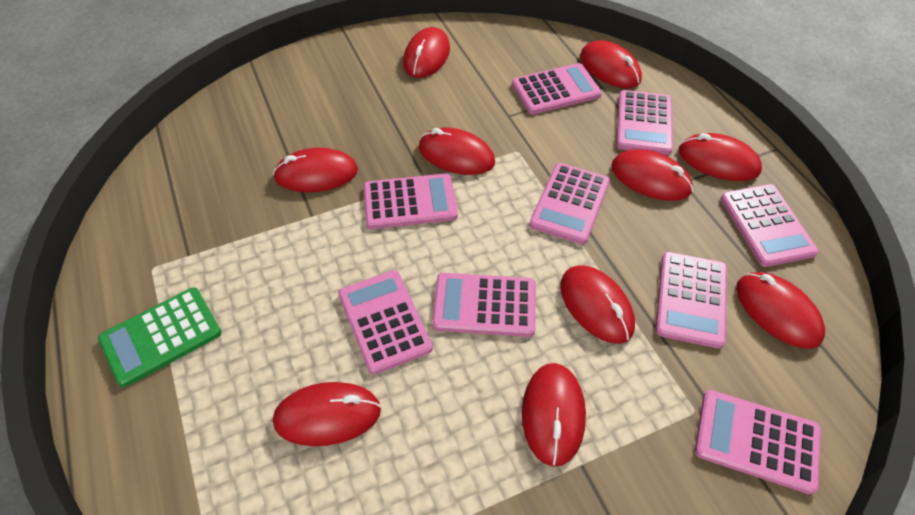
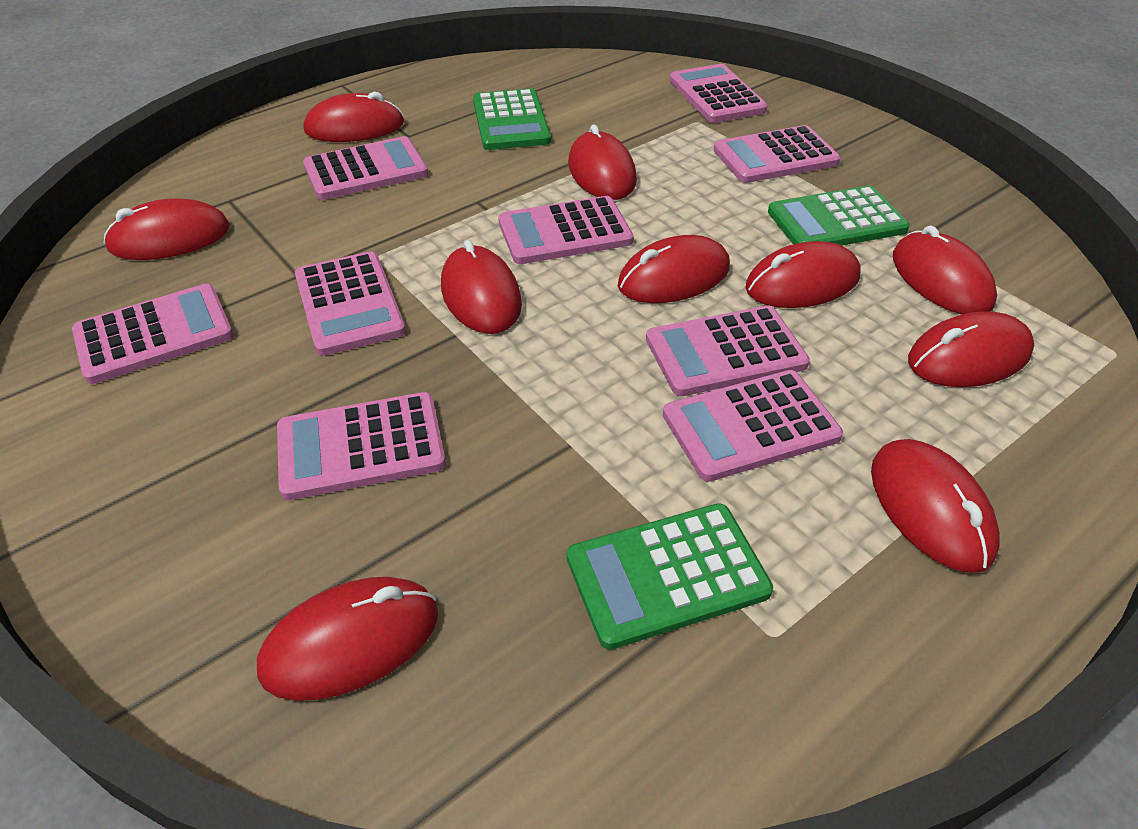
green calculator: 1 -> 3

